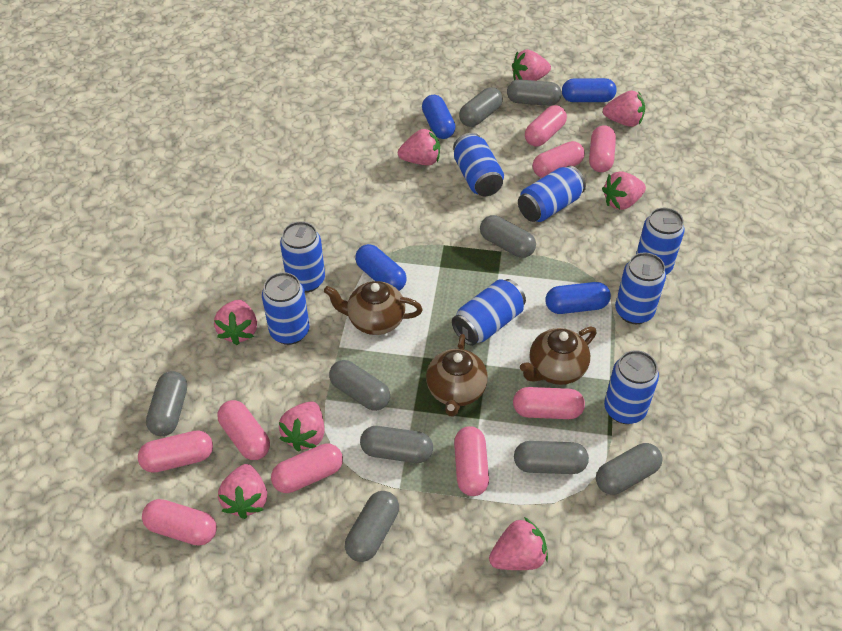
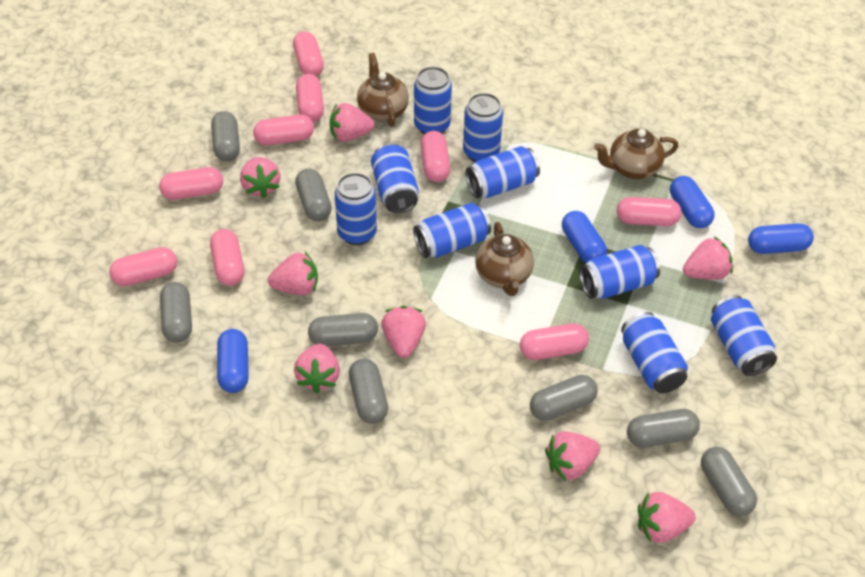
blue can: 8 -> 9
grey capsule: 9 -> 8

